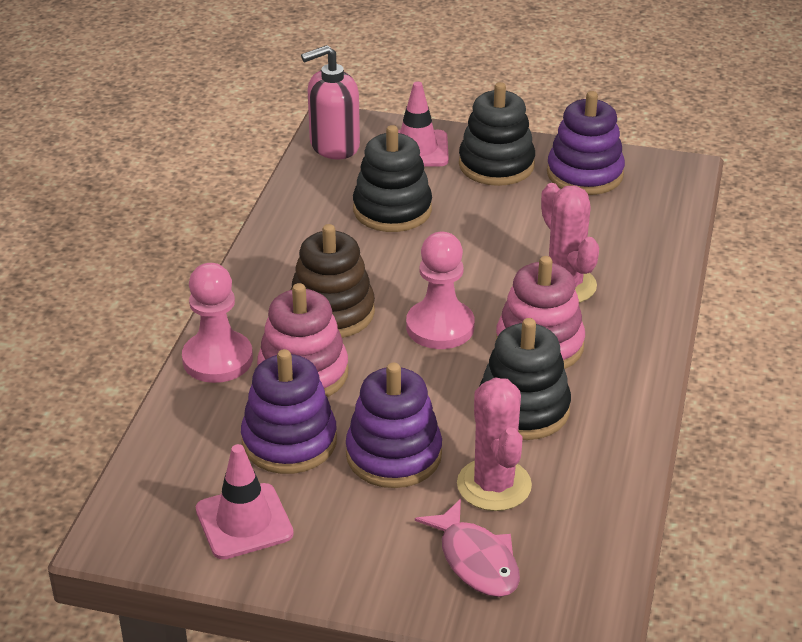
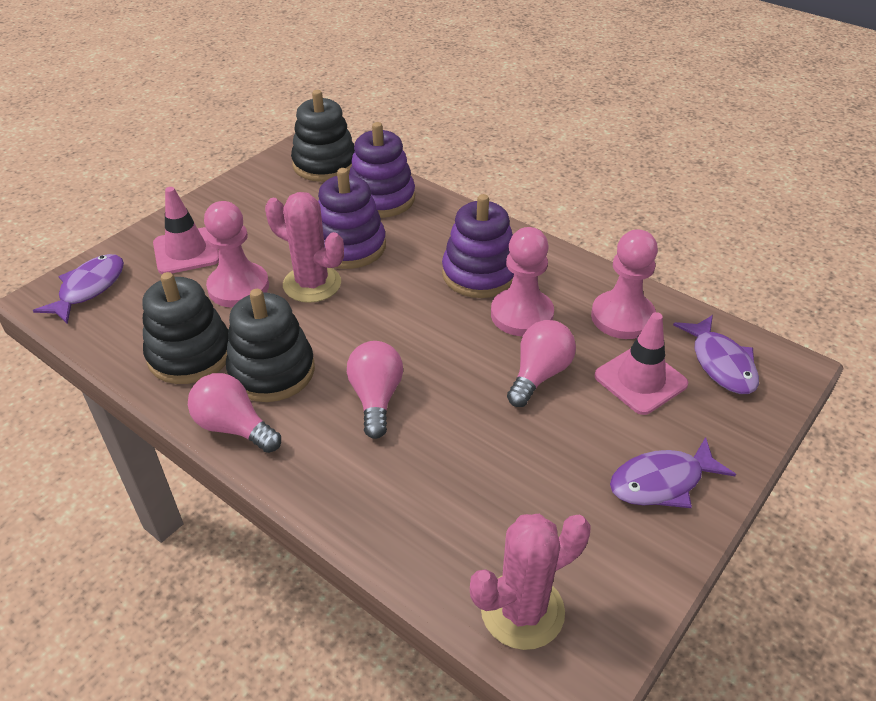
brown stacking toy: 1 -> 0
pink fish: 1 -> 0
pink light bulb: 0 -> 3
pink pawn: 2 -> 3
pink soap dispenser: 1 -> 0
pink stacking toy: 2 -> 0
purple fish: 0 -> 3

